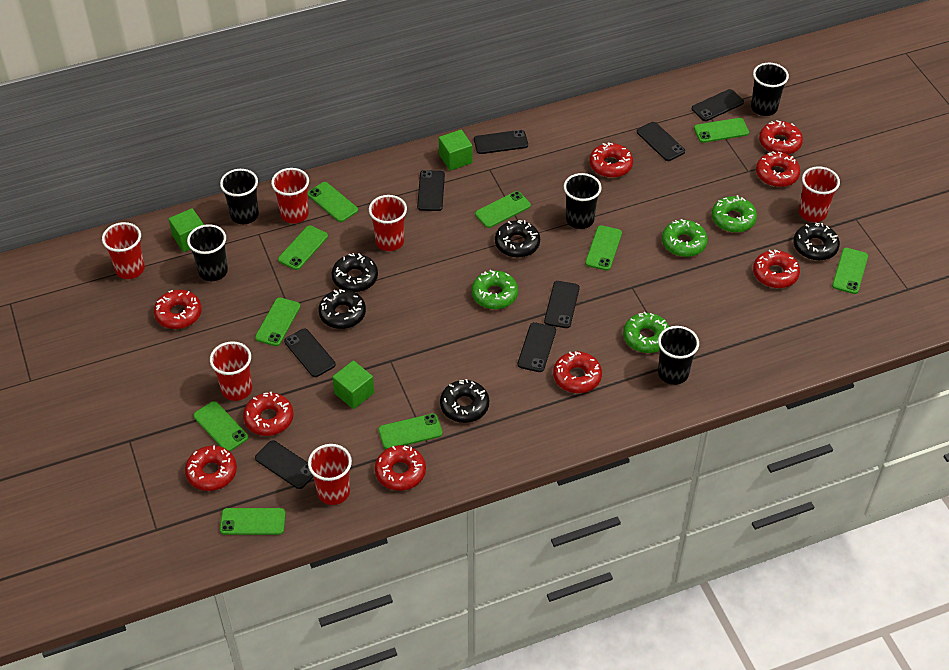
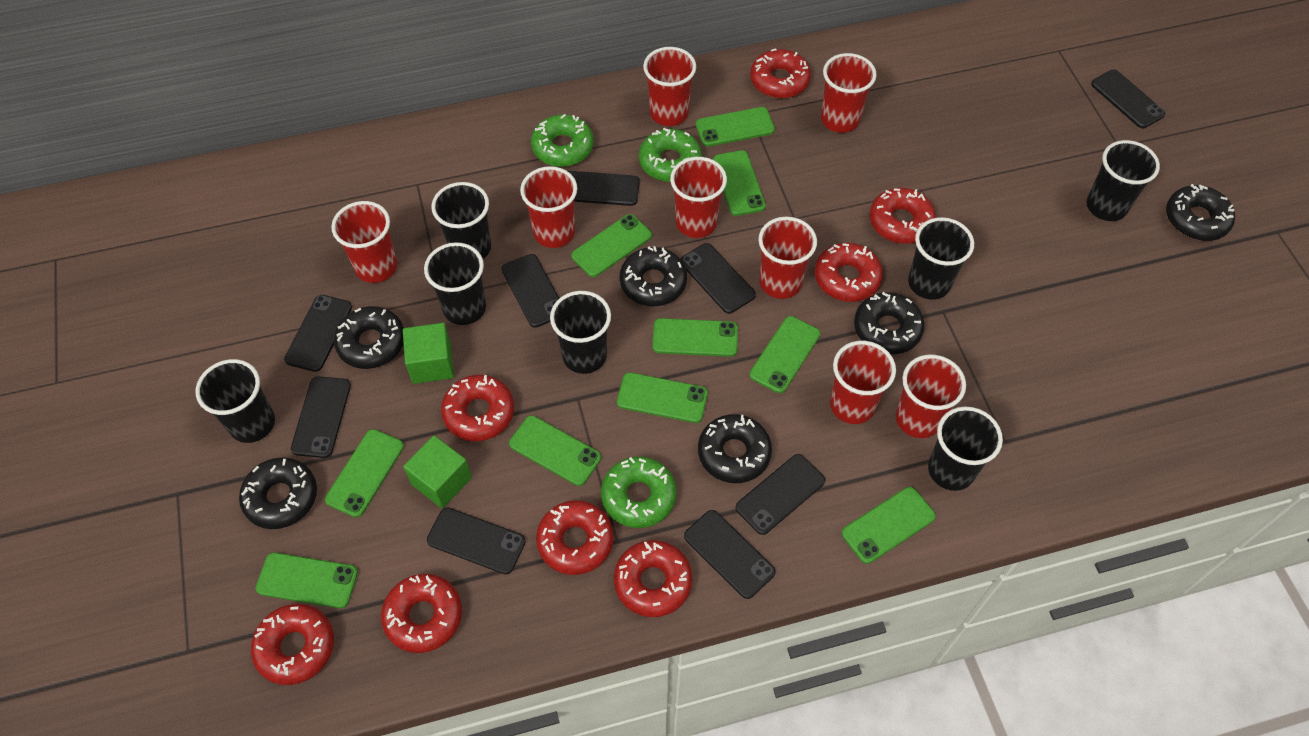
black cup: 5 -> 7
black donut: 5 -> 6
black phone: 8 -> 9
green cube: 3 -> 2
green donut: 4 -> 3
red cup: 6 -> 8
red donut: 9 -> 8

